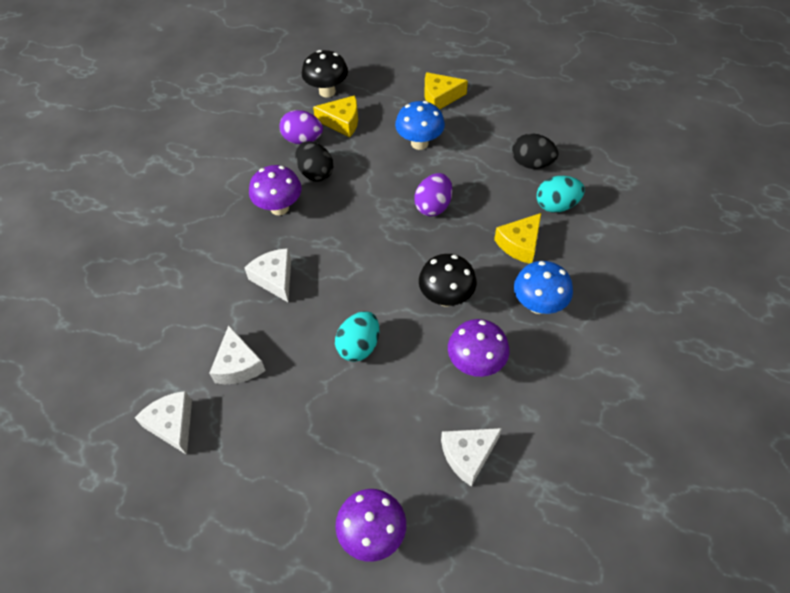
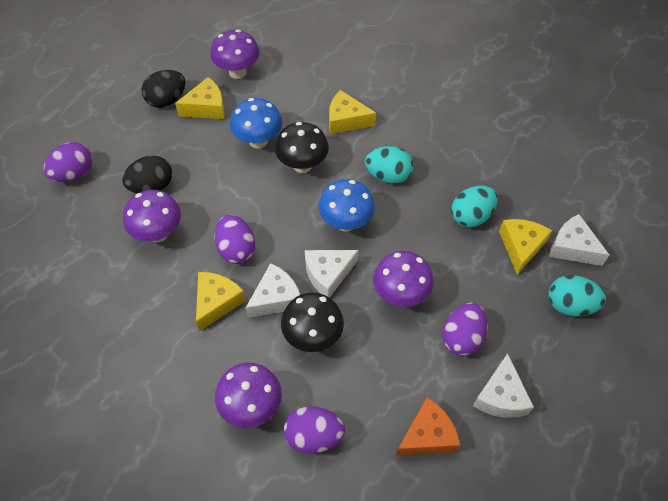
orange cheese: 0 -> 1
purple egg: 2 -> 4
purple mushroom: 3 -> 4
turquoise egg: 2 -> 3
yellow cheese: 3 -> 4

